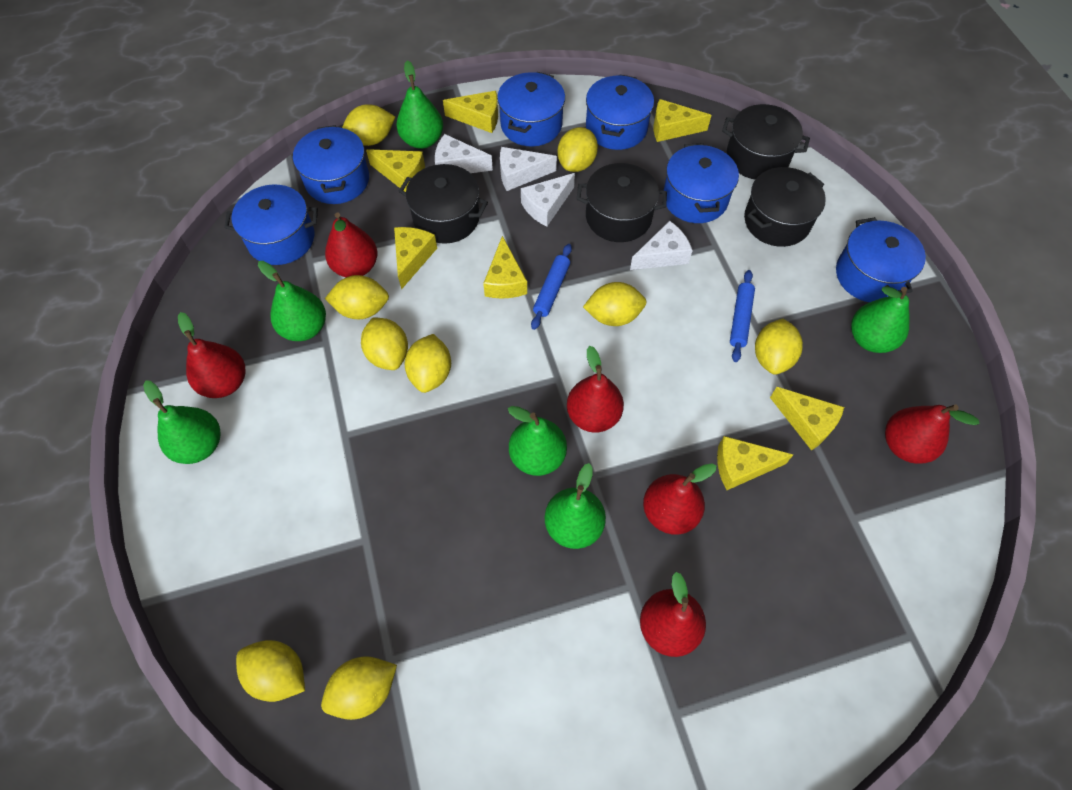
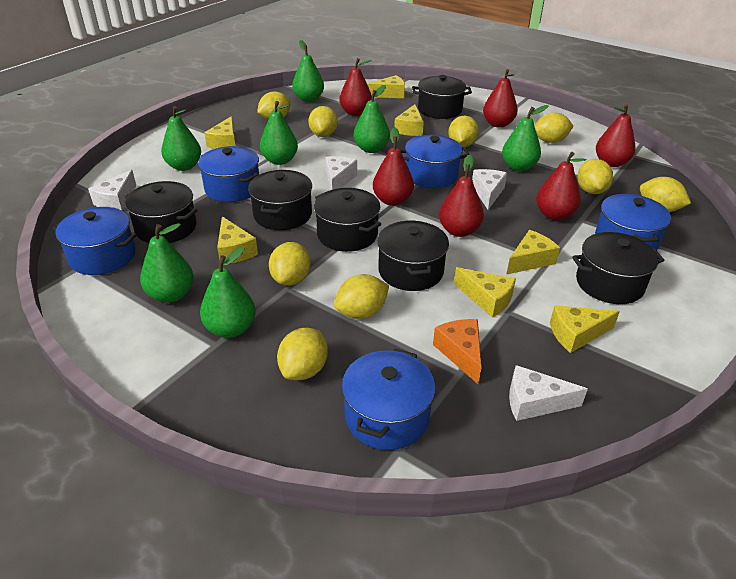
black pot: 4 -> 6
blue pot: 6 -> 5
blue rolling pin: 2 -> 0
green pear: 6 -> 7
orange cheese: 0 -> 1

